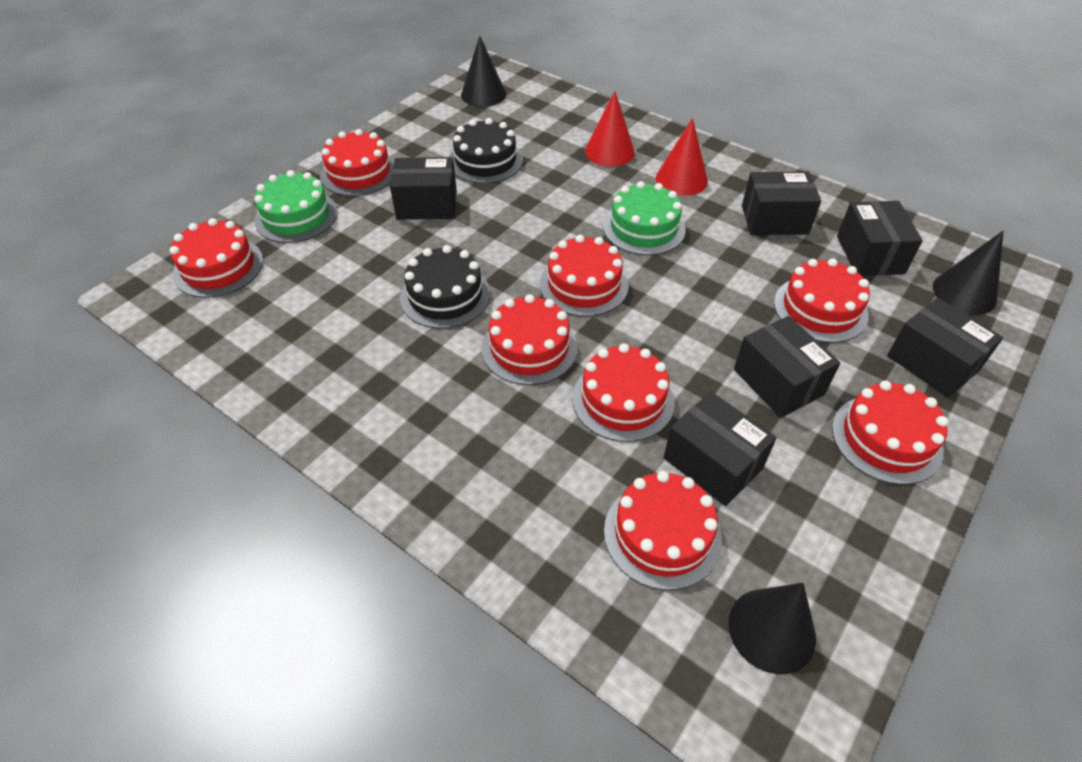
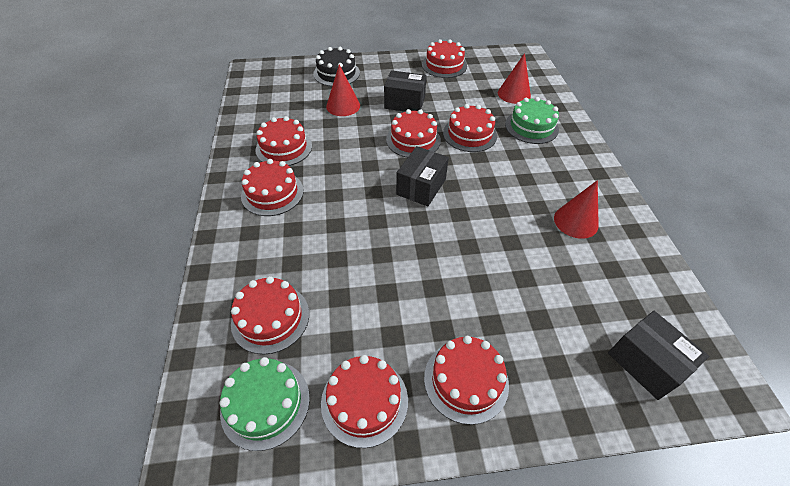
black box: 6 -> 3
black cake: 2 -> 1
black cone: 3 -> 0
red cone: 2 -> 3

